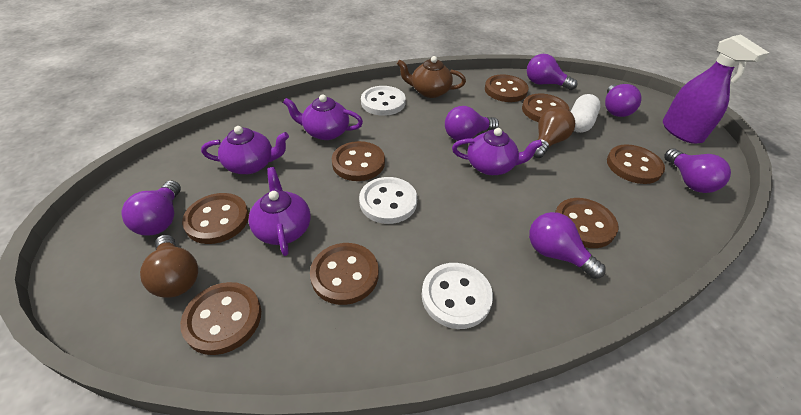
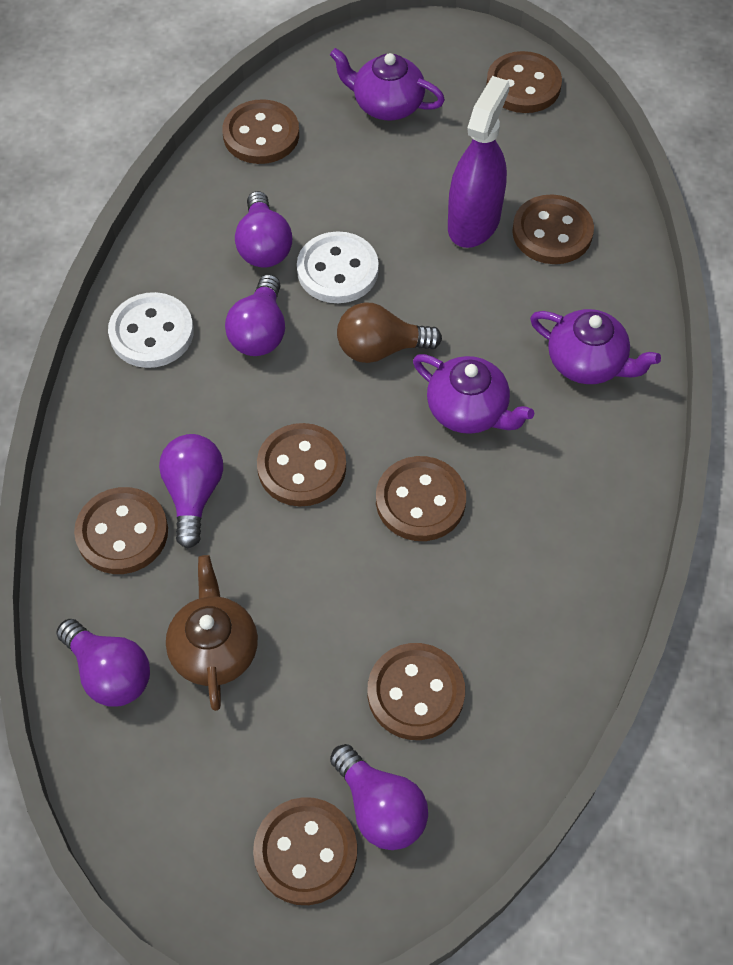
brown light bulb: 2 -> 1
purple light bulb: 6 -> 5
purple teapot: 4 -> 3
white button: 3 -> 2
white capsule: 1 -> 0

